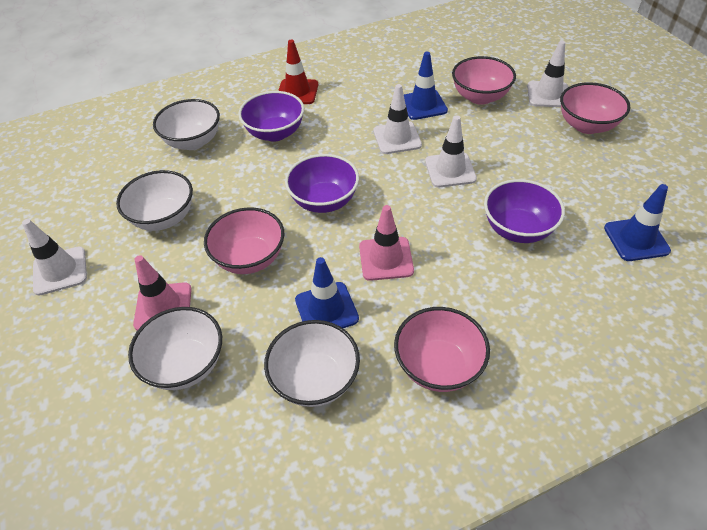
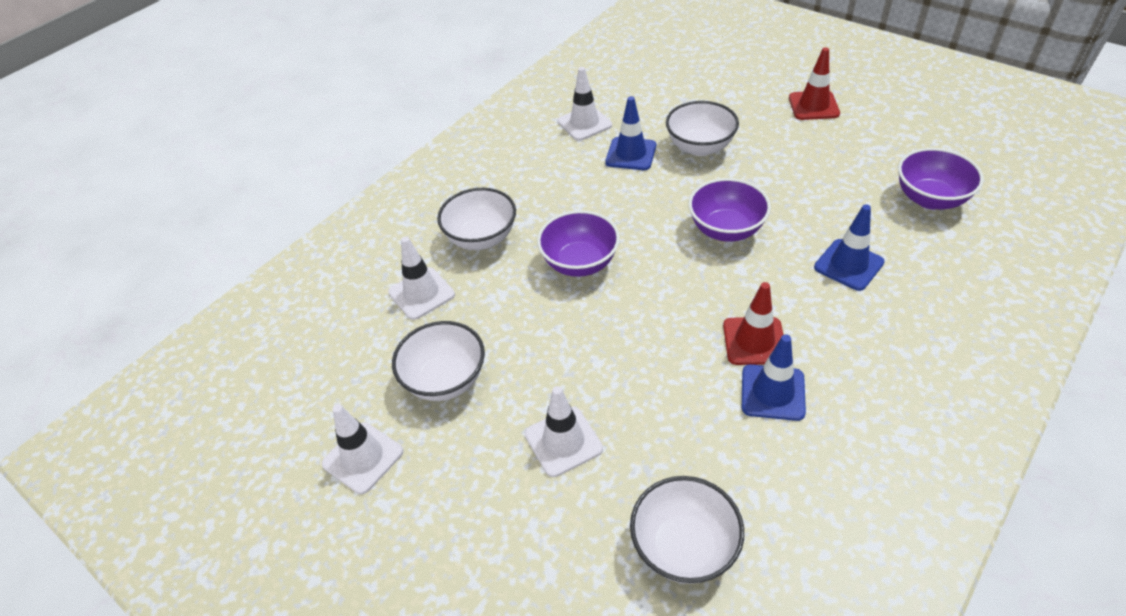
pink bowl: 4 -> 0
pink traffic cone: 2 -> 0
red traffic cone: 1 -> 2

